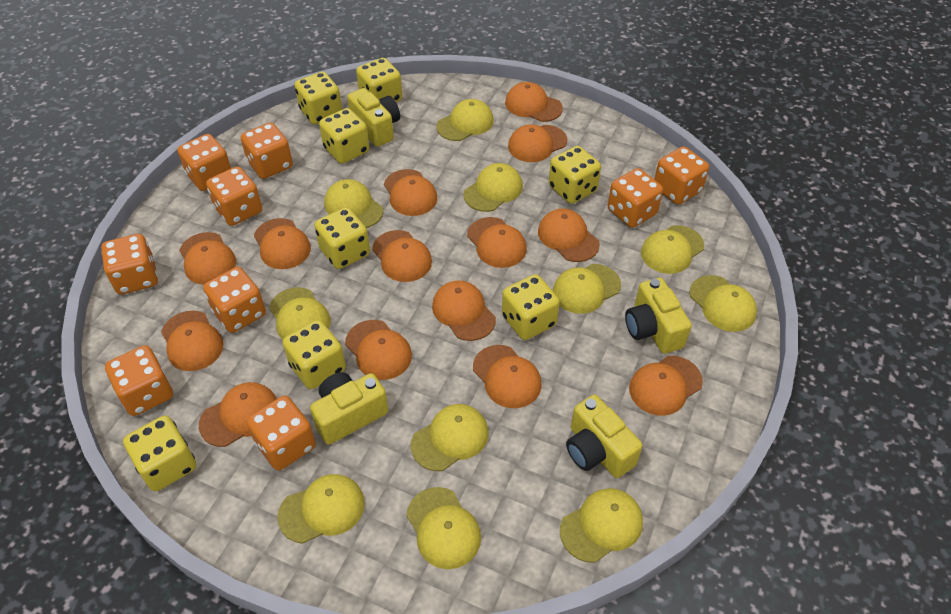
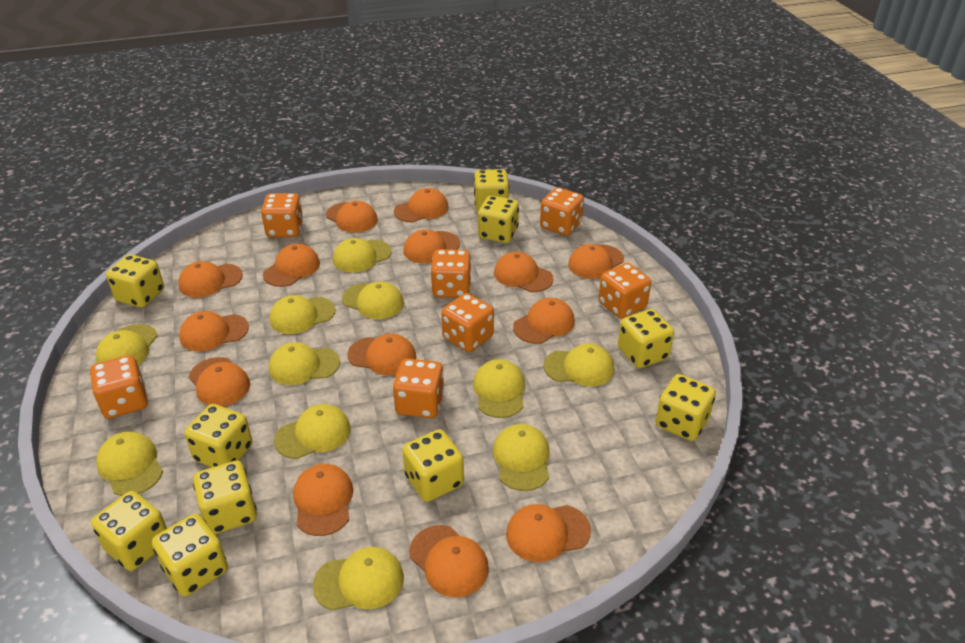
orange dice: 9 -> 7
yellow camera: 4 -> 0
yellow dice: 8 -> 10

